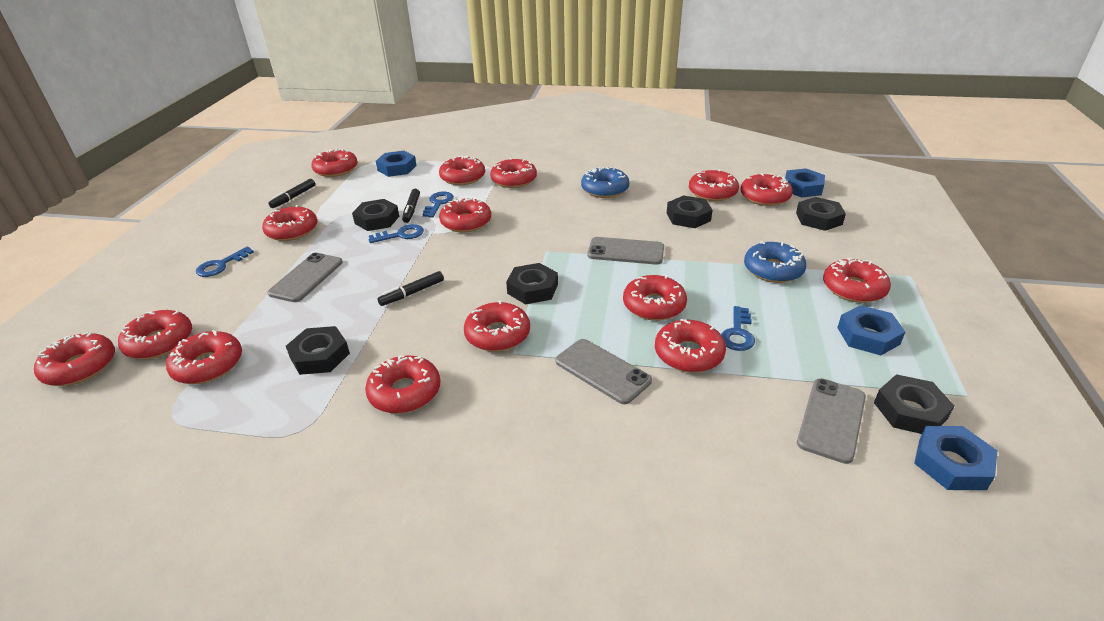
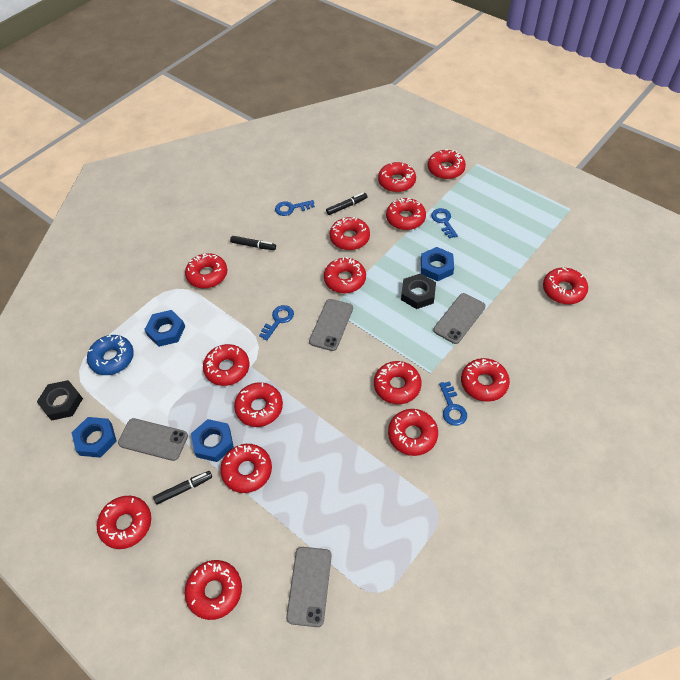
black nut: 6 -> 2
blue donut: 2 -> 1

